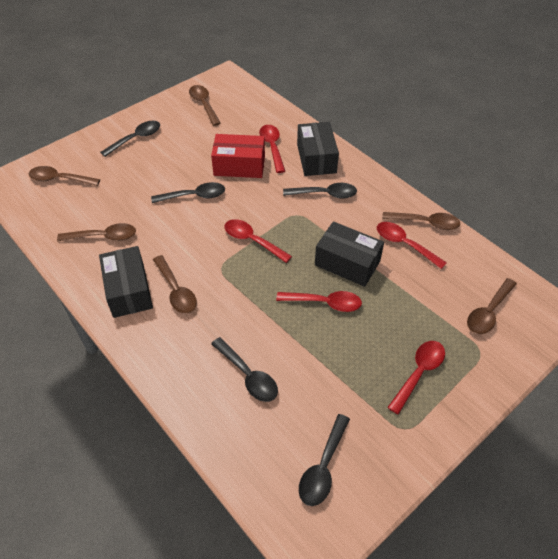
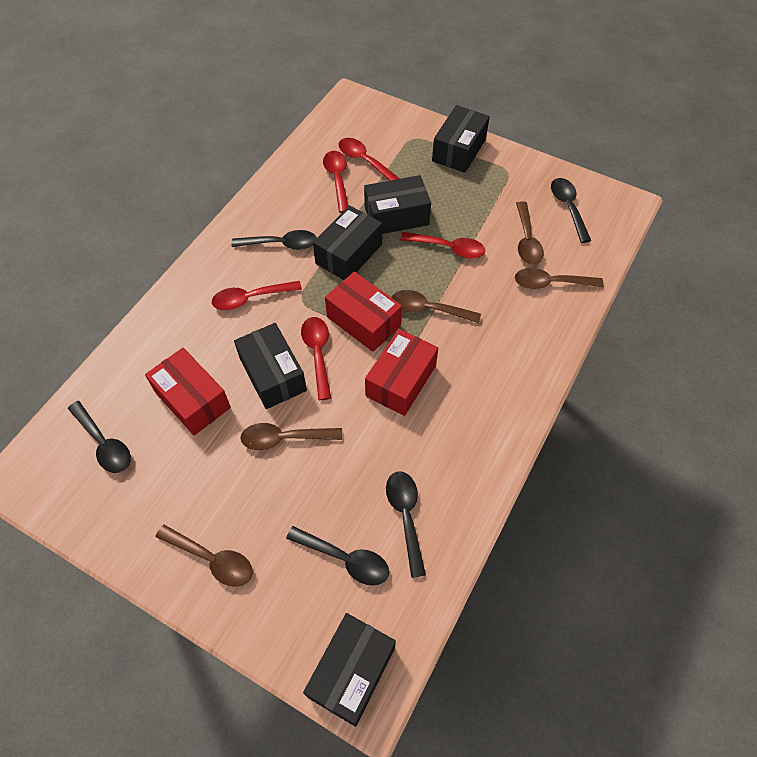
black box: 3 -> 5
brown spoon: 6 -> 5
red box: 1 -> 3

